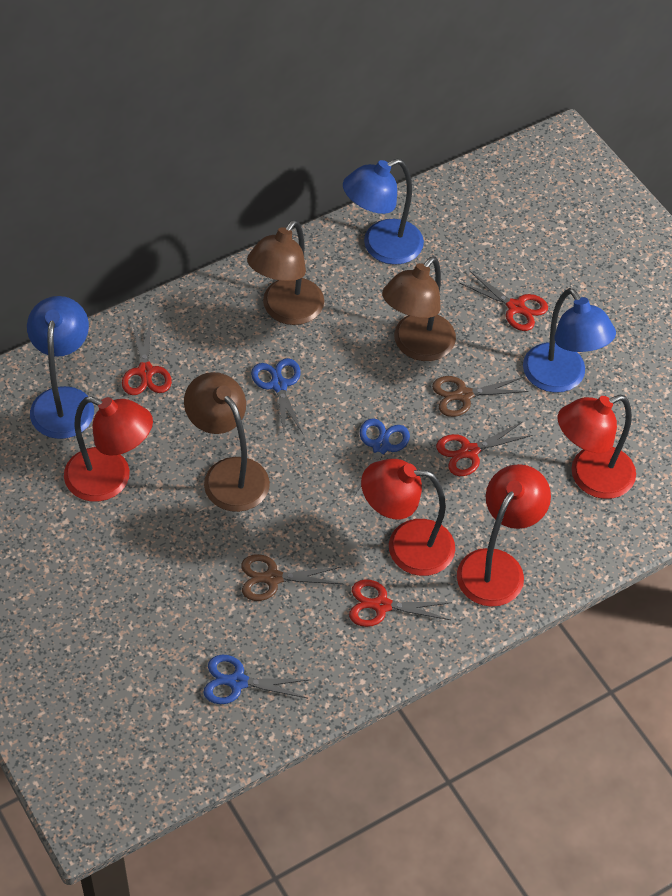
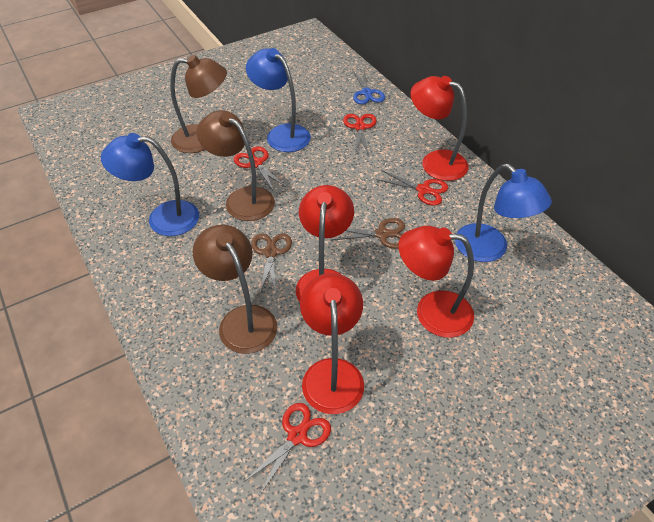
blue scissors: 3 -> 1

